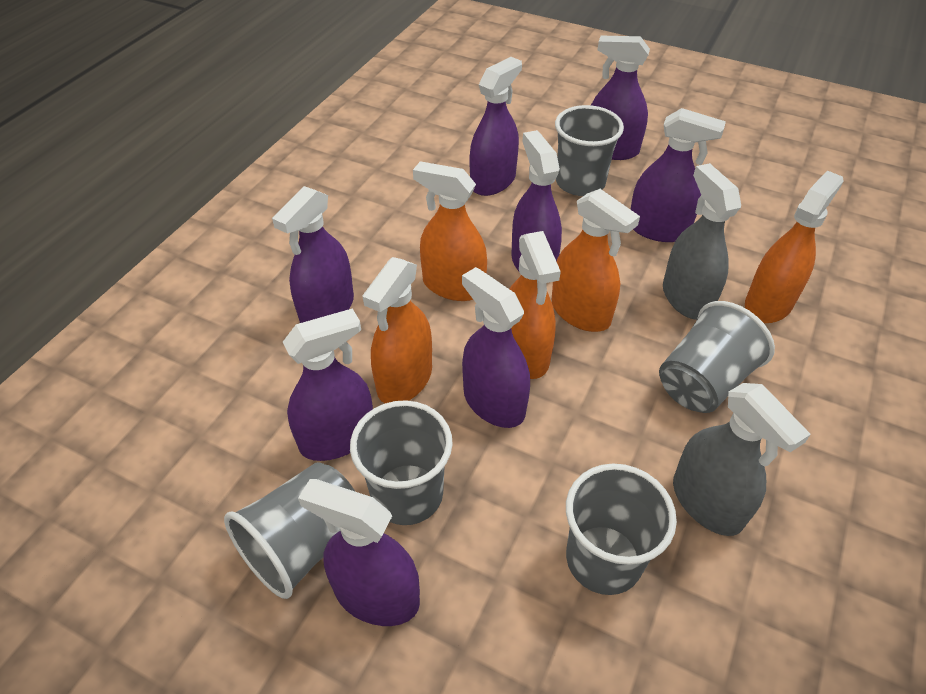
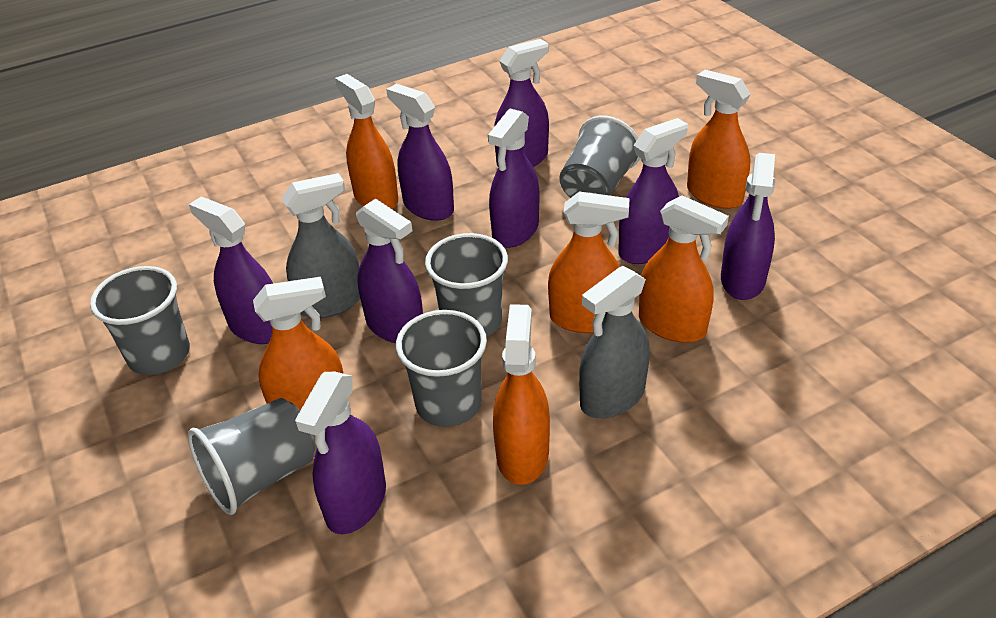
orange spray bottle: 5 -> 6

